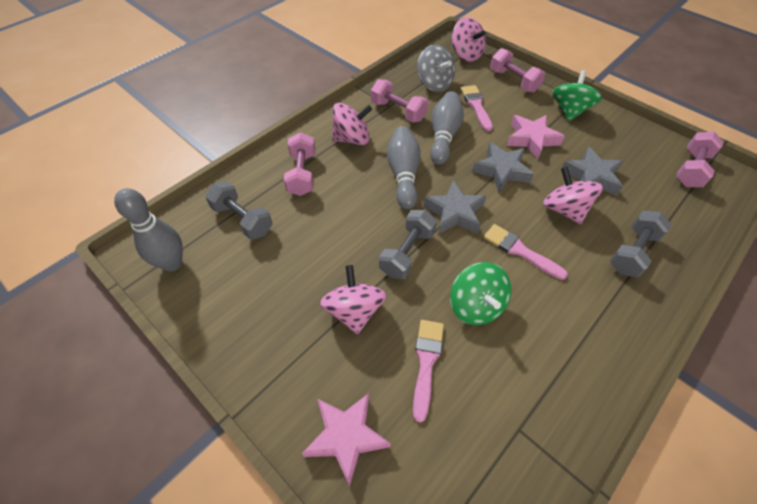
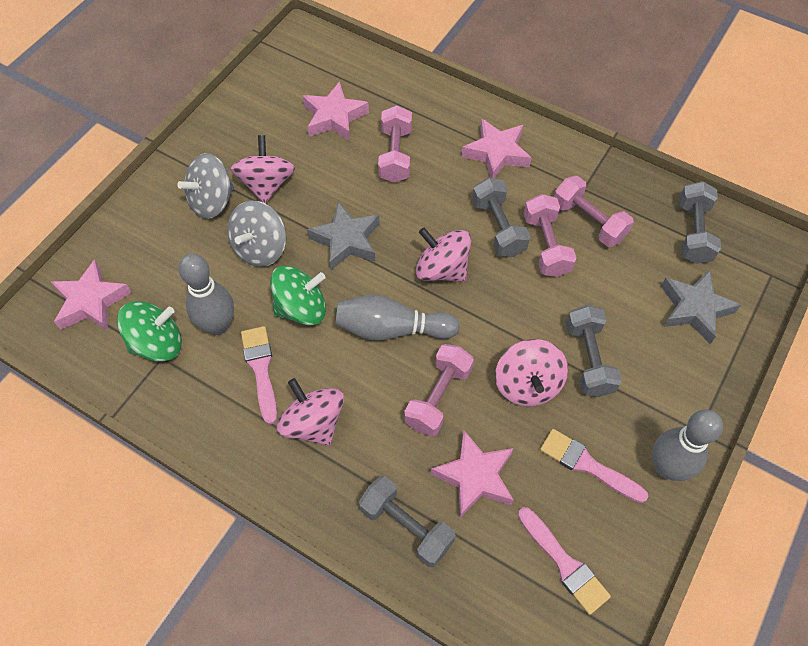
grey dumbbell: 3 -> 4
grey spinning top: 1 -> 2
grey star: 3 -> 2
pink star: 2 -> 4

